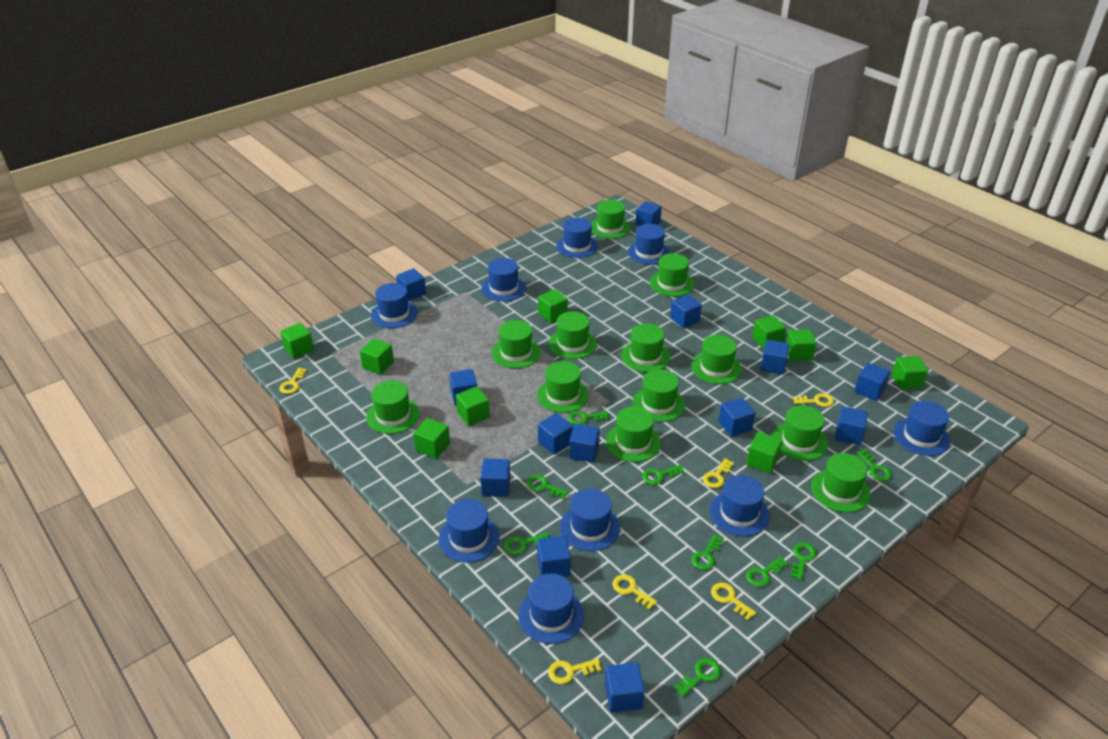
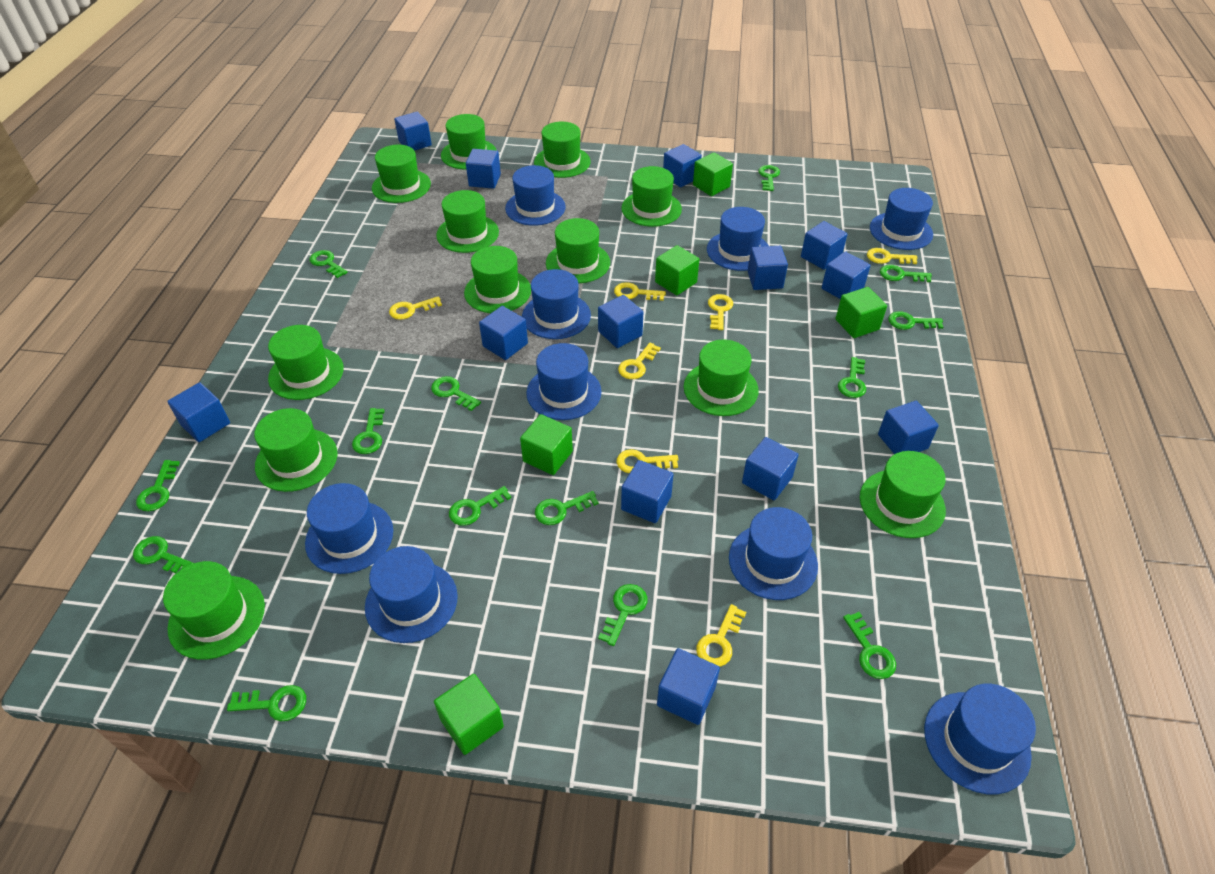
green cube: 9 -> 5
green key: 9 -> 14
yellow key: 6 -> 7

